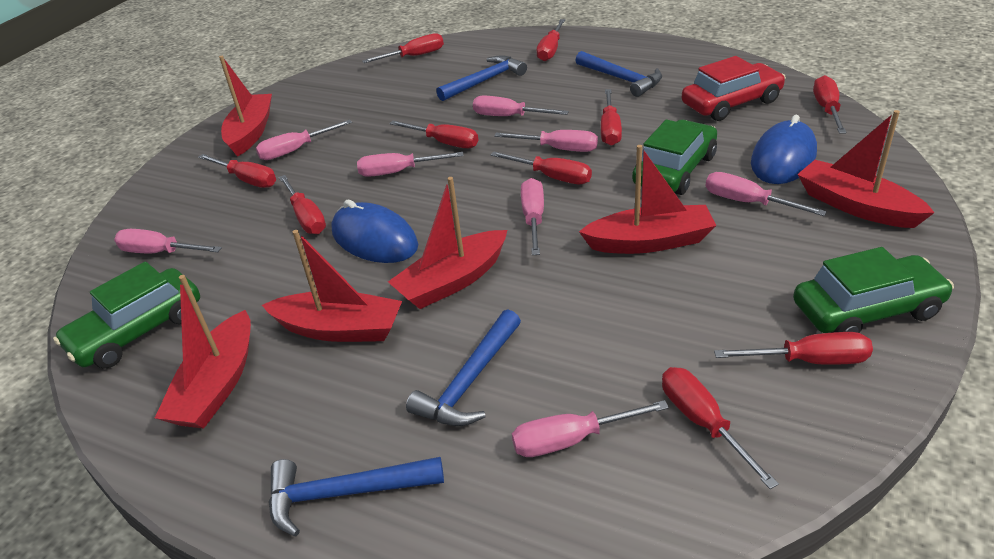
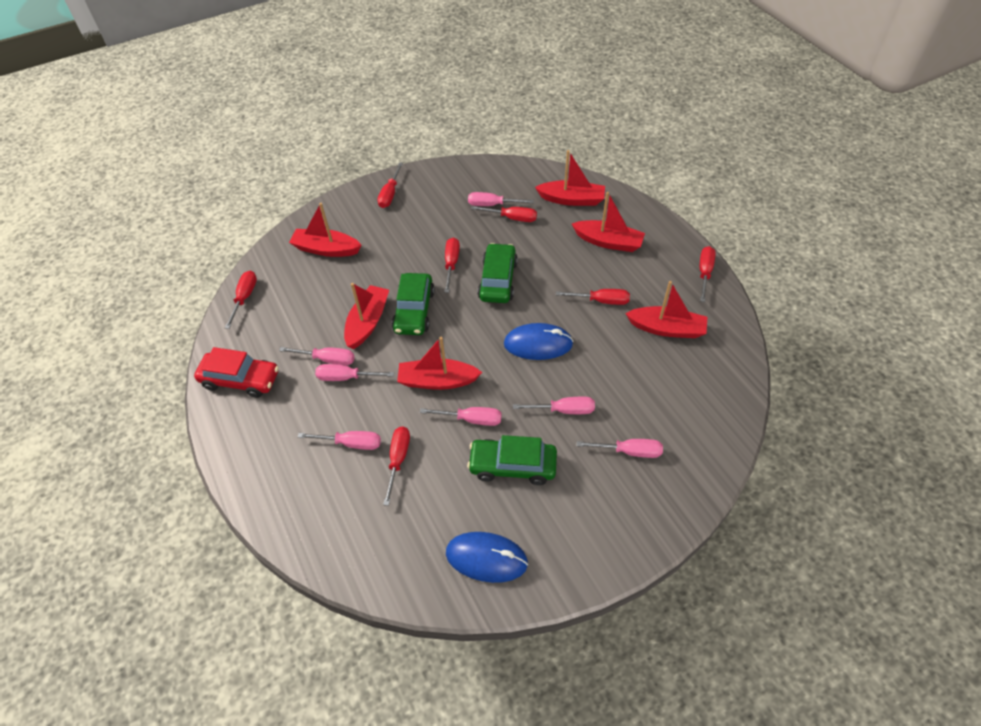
blue hammer: 4 -> 0
pink screwdriver: 8 -> 7
red screwdriver: 10 -> 7

